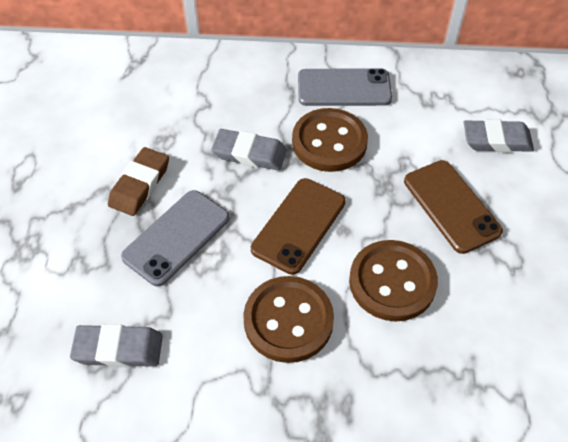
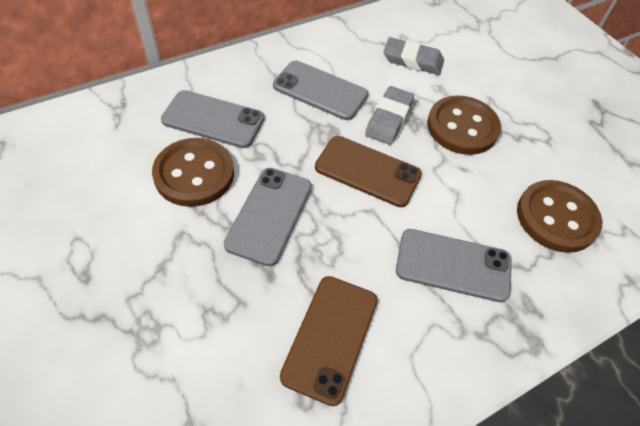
brown eraser: 1 -> 0
grey eraser: 3 -> 2
grey phone: 2 -> 4

